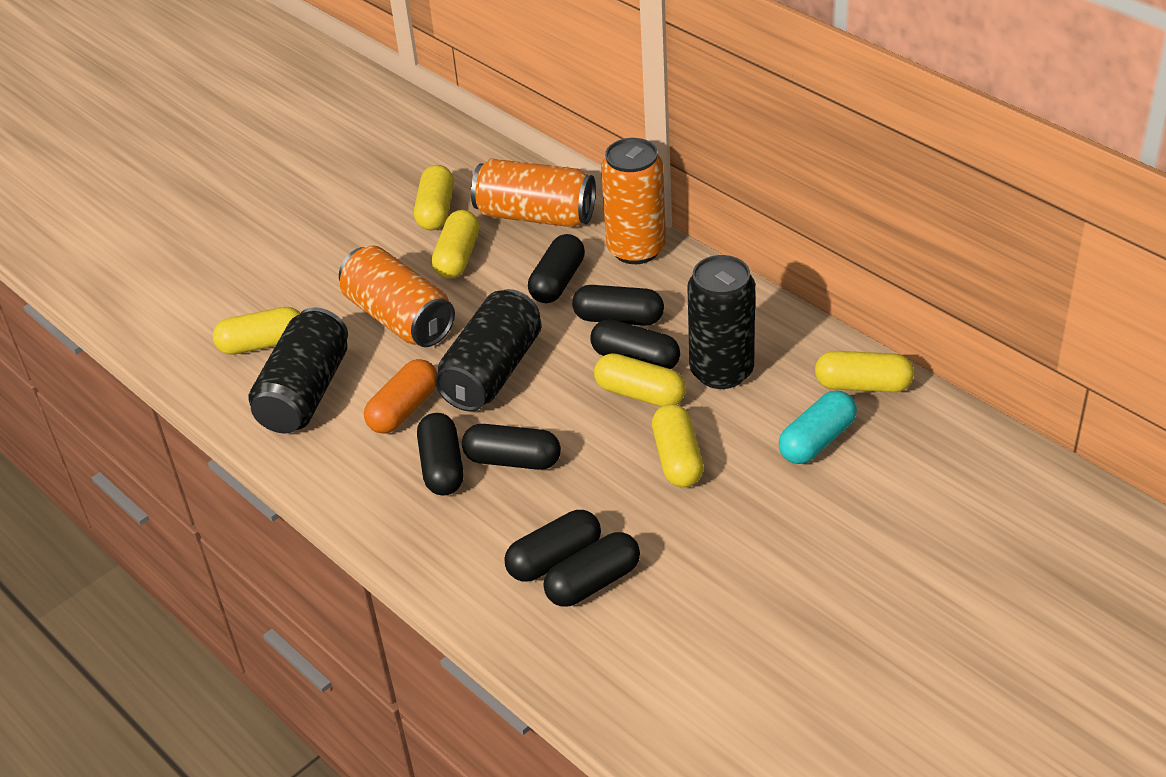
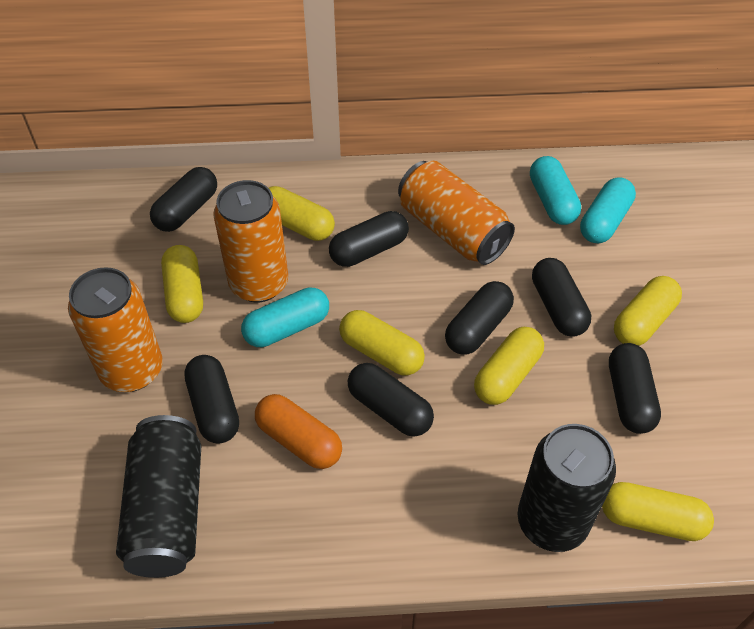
black can: 3 -> 2
turquoise capsule: 1 -> 3

